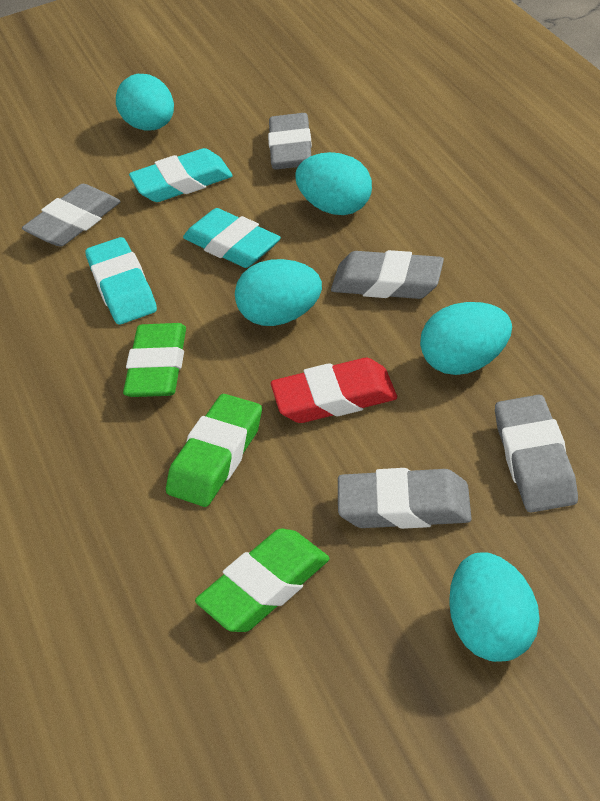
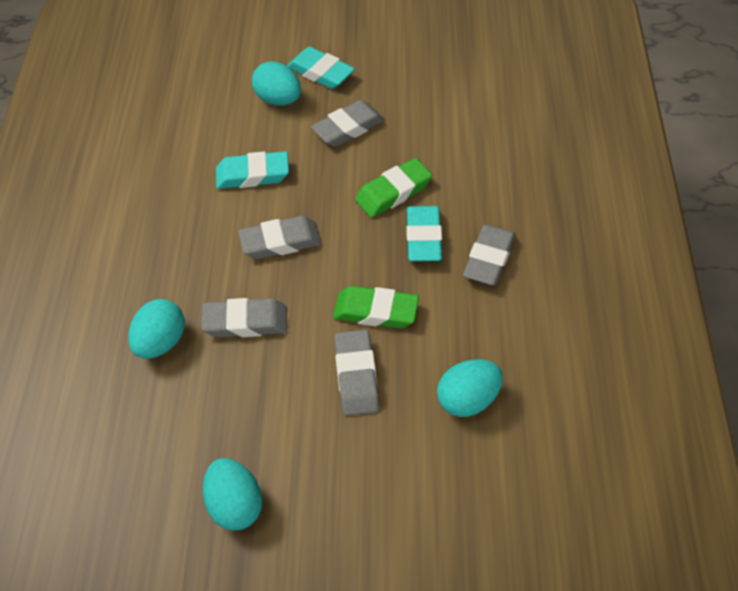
green eraser: 3 -> 2
red eraser: 1 -> 0
turquoise egg: 5 -> 4

